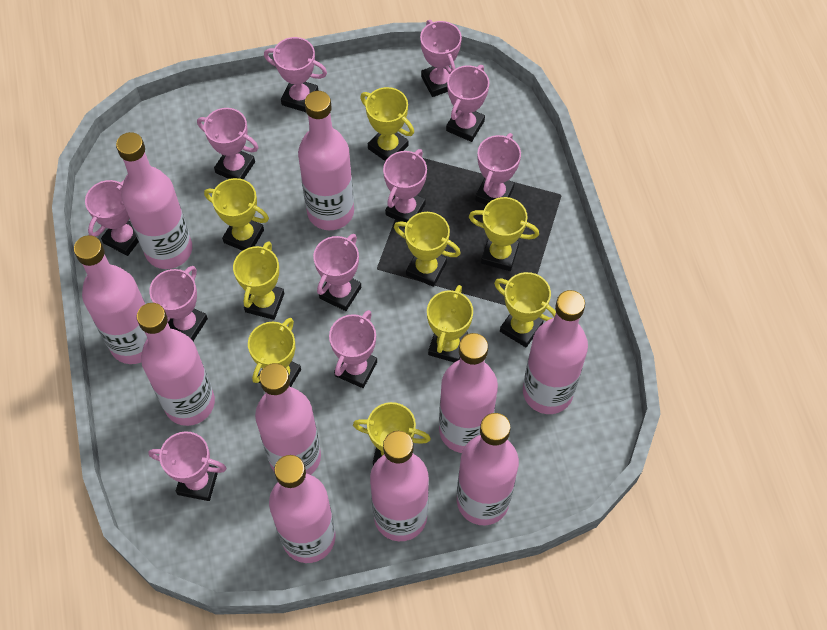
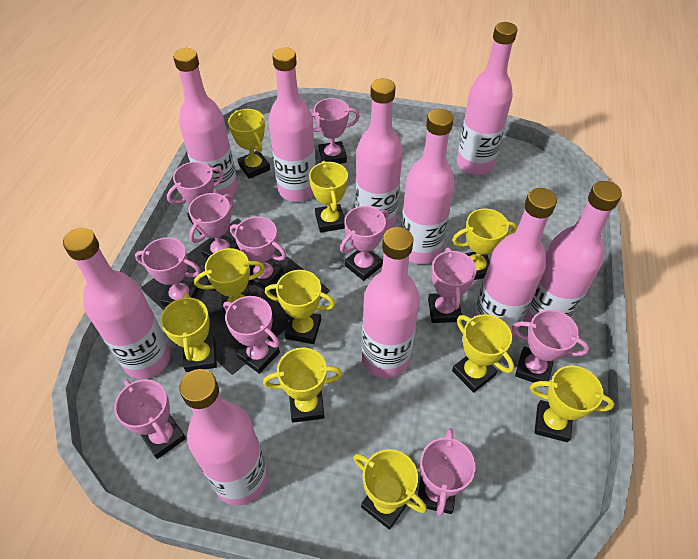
yellow trophy: 9 -> 10

